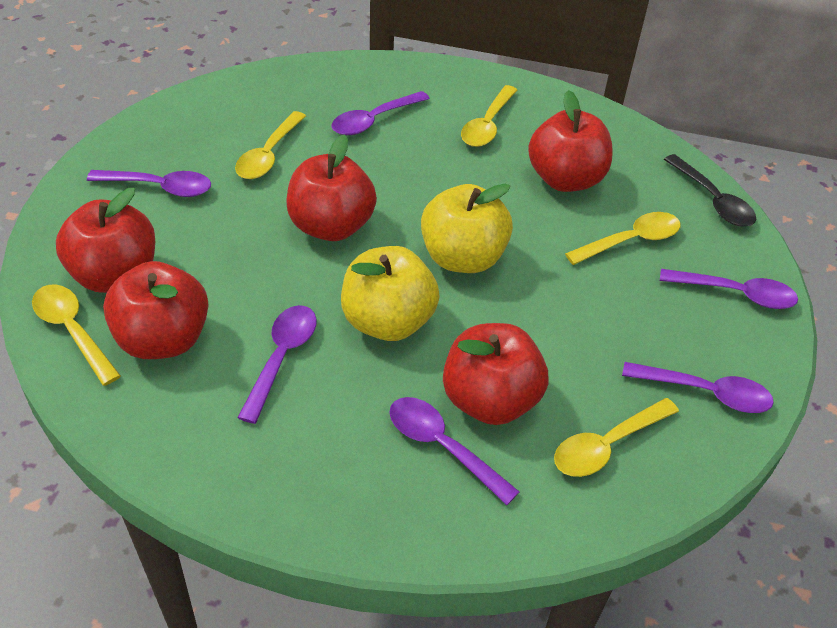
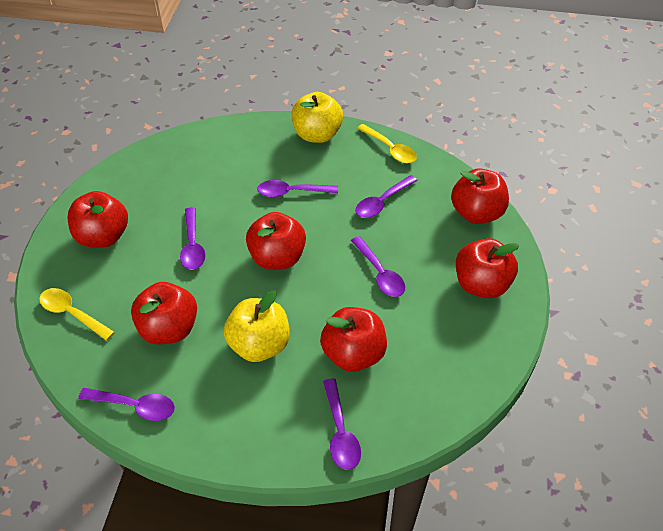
black spoon: 1 -> 0
red apple: 5 -> 6
yellow spoon: 5 -> 2

